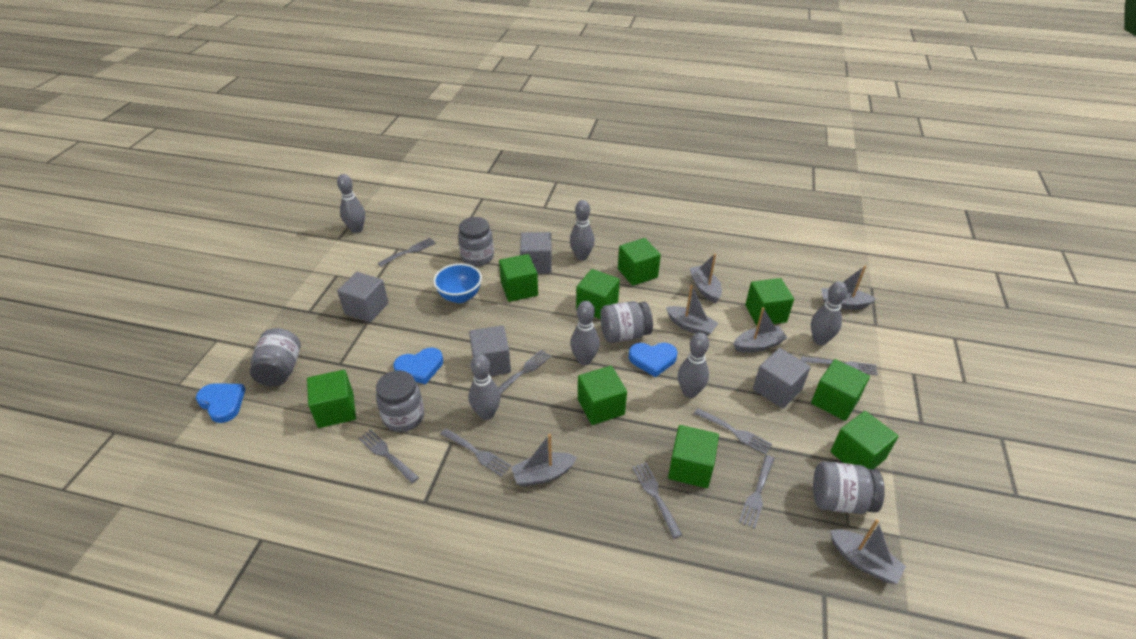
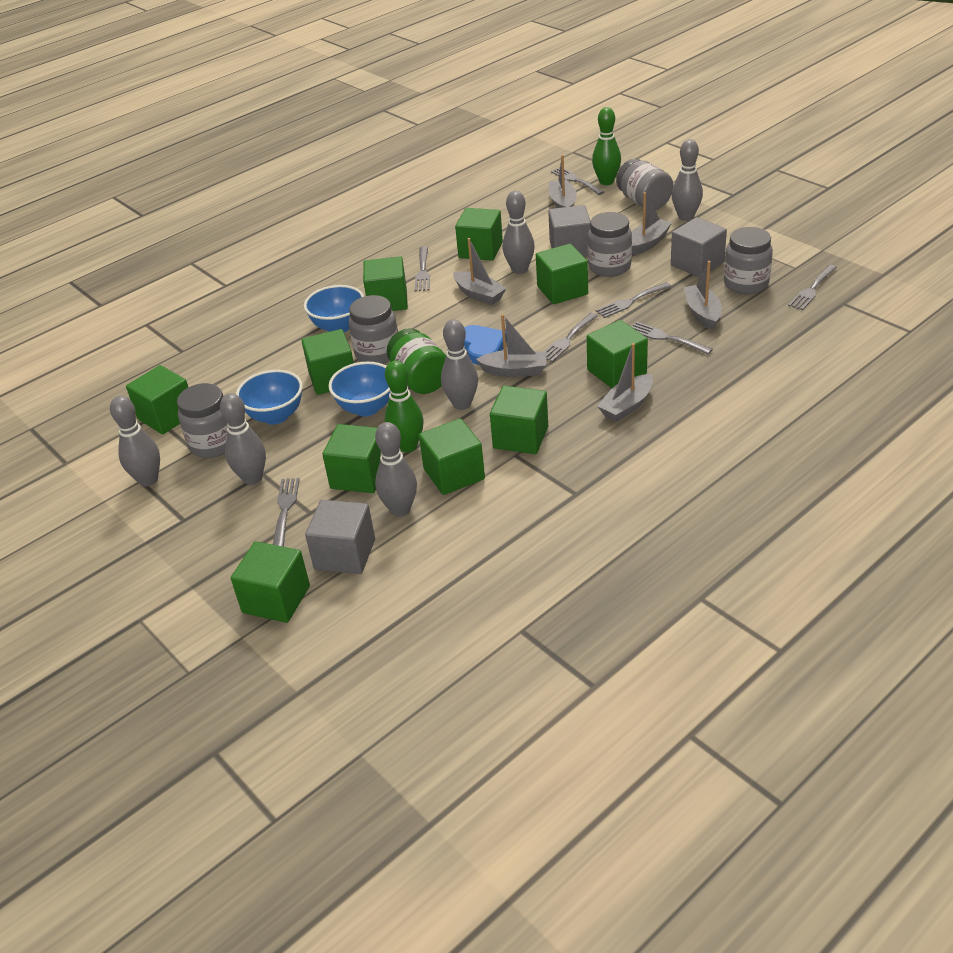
blue bowl: 1 -> 3
blue heart: 3 -> 1
green bowling pin: 0 -> 2
green cube: 9 -> 10
green jar: 0 -> 1
grey cube: 4 -> 3
grey fork: 8 -> 7

